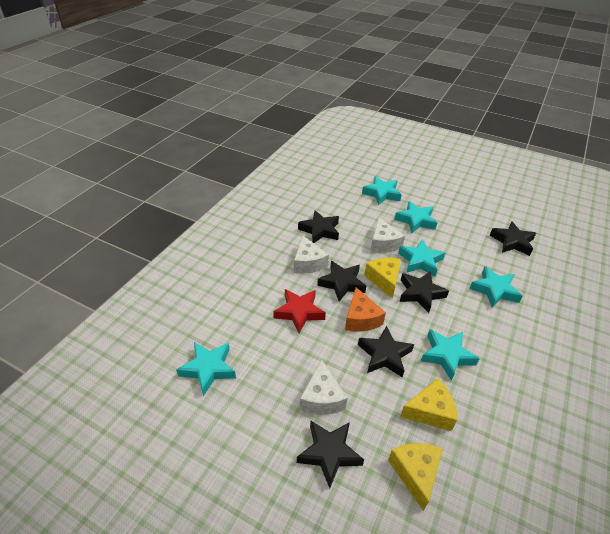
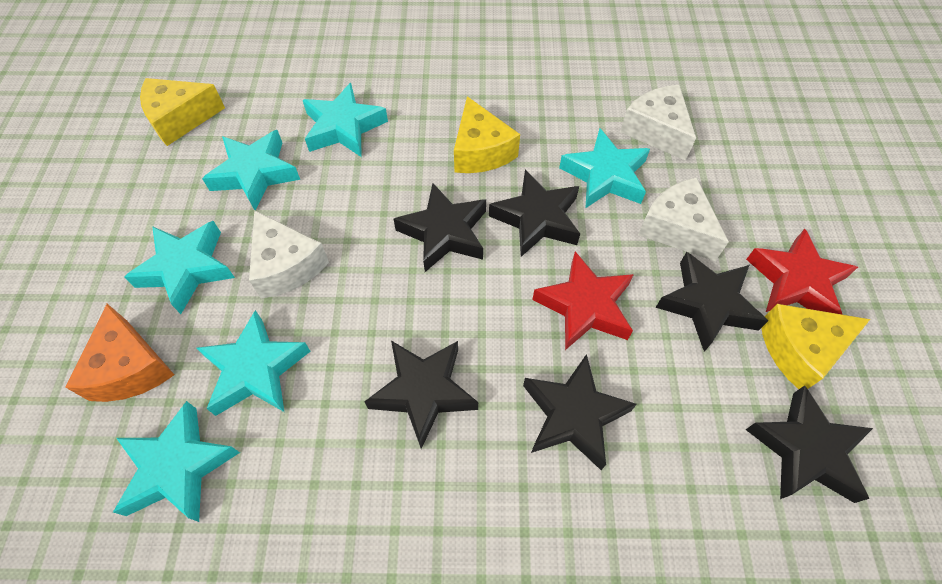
red star: 1 -> 2

